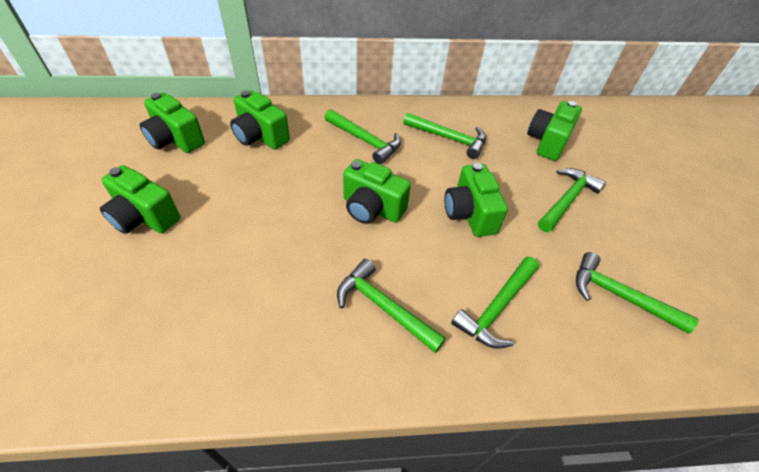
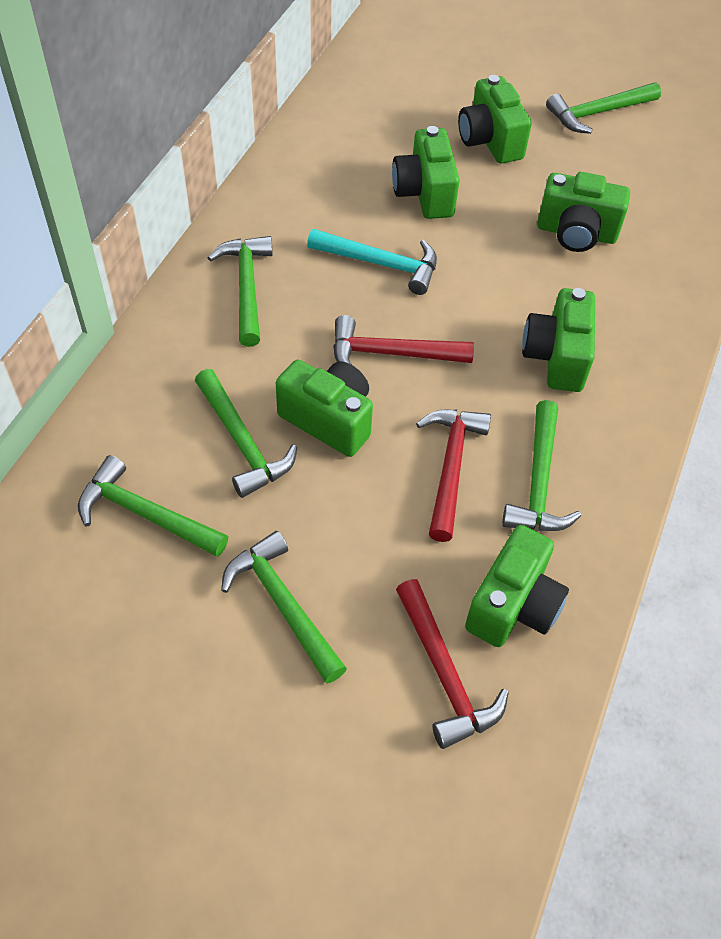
red hammer: 0 -> 3
turquoise hammer: 0 -> 1

